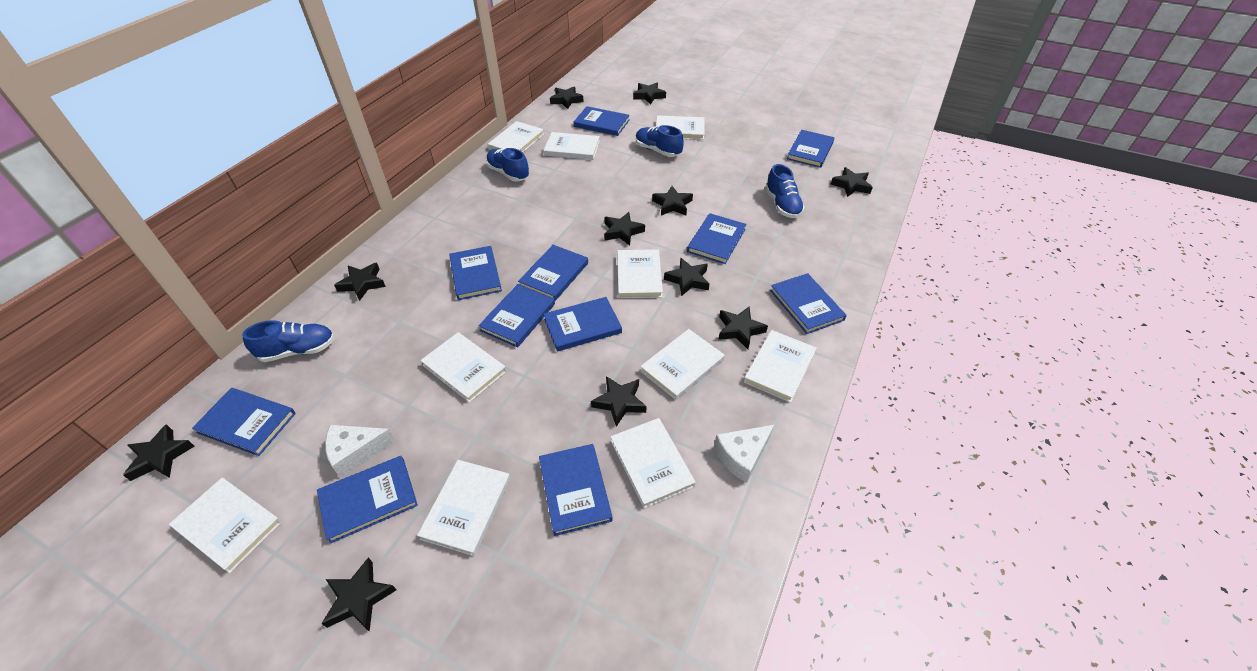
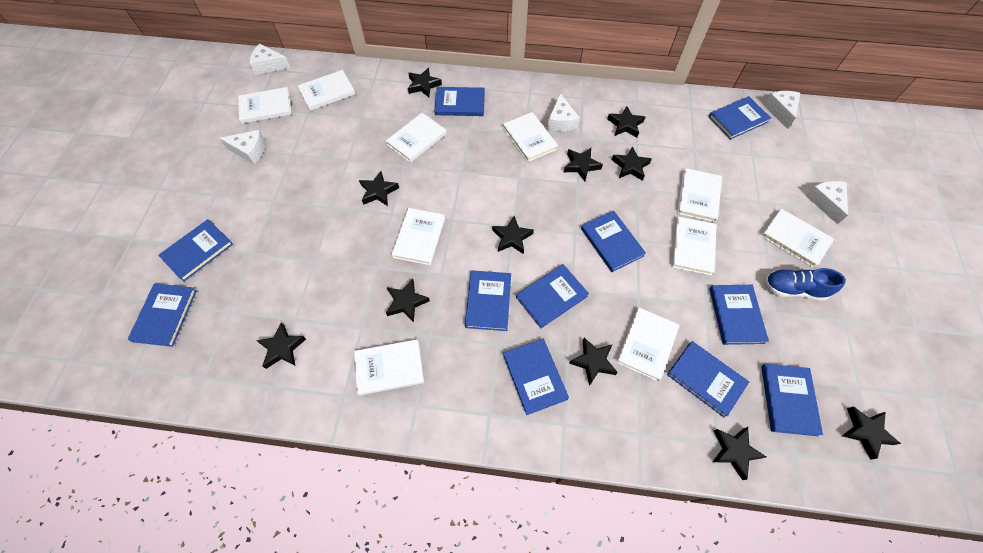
blue shoe: 4 -> 1
white cheese: 2 -> 5

